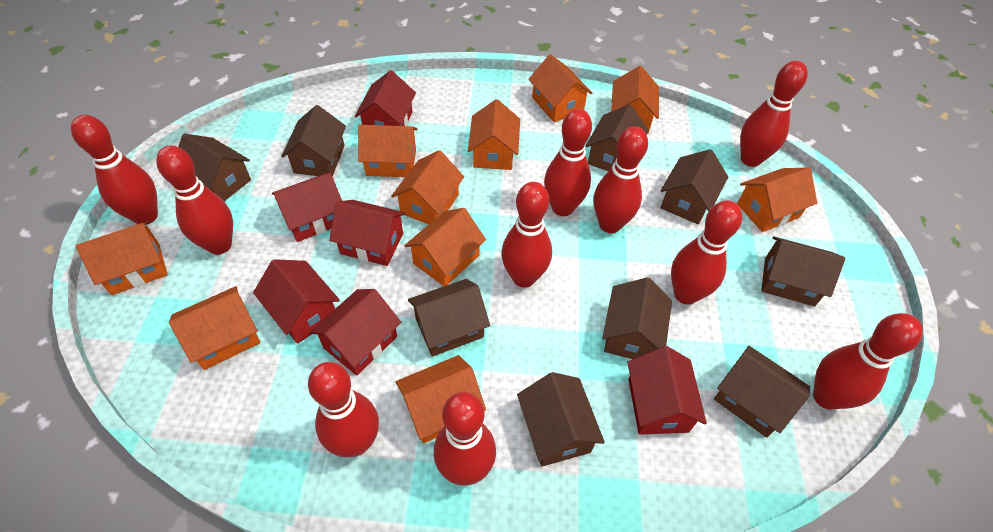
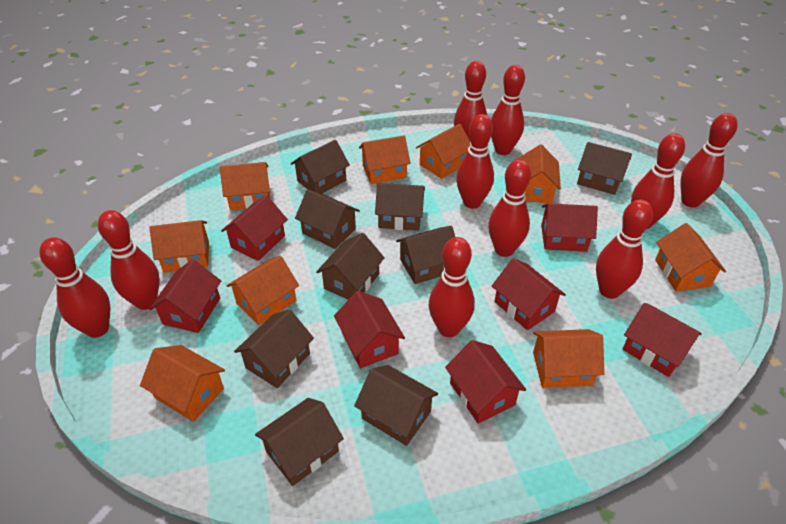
orange house: 10 -> 9
red house: 6 -> 7

